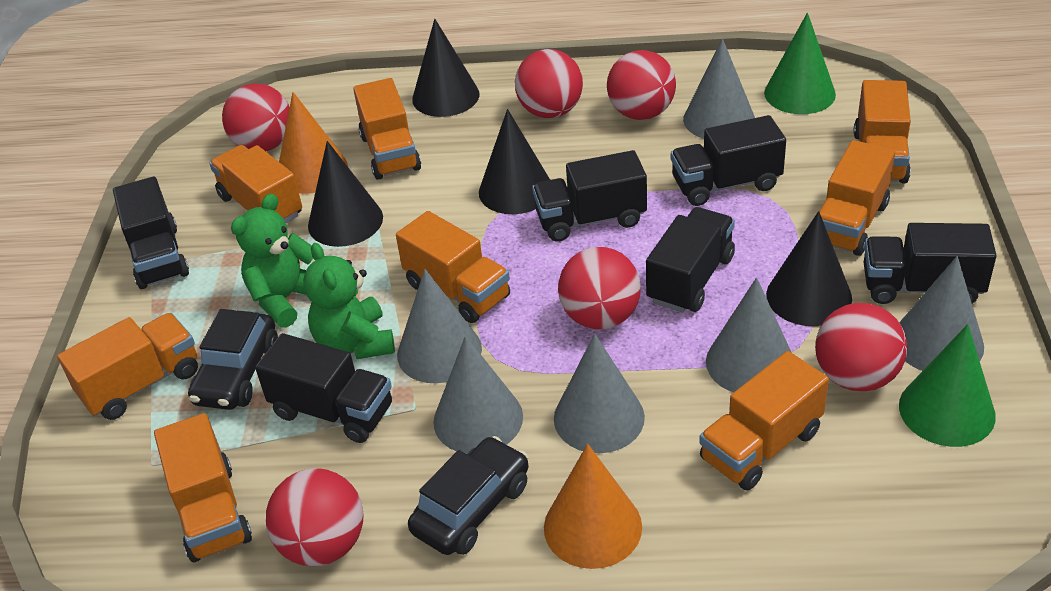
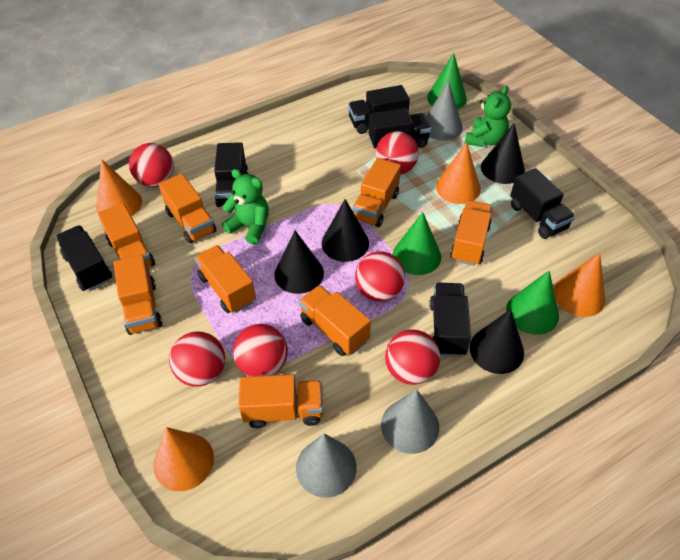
black car: 2 -> 0
green cone: 2 -> 3
grey cone: 6 -> 3
orange cone: 2 -> 4

